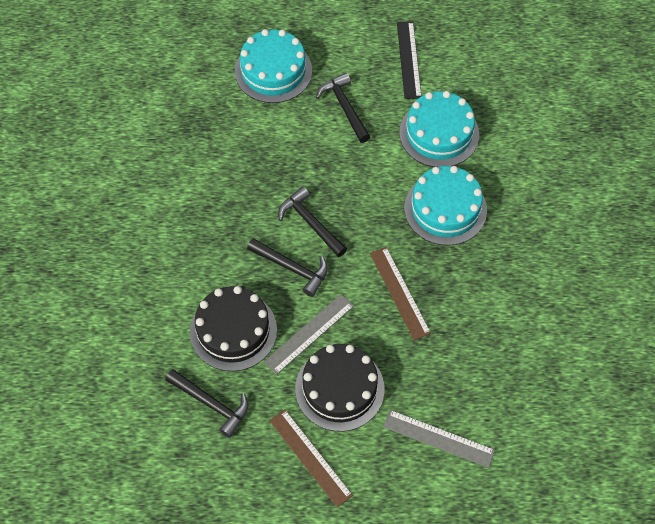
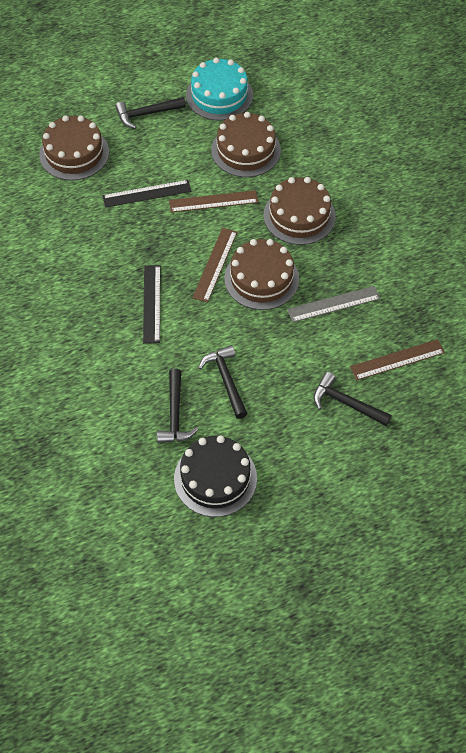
black cake: 2 -> 1
black ruler: 1 -> 2
brown cake: 0 -> 4
brown ruler: 2 -> 3
grey ruler: 2 -> 1
turquoise cake: 3 -> 1

